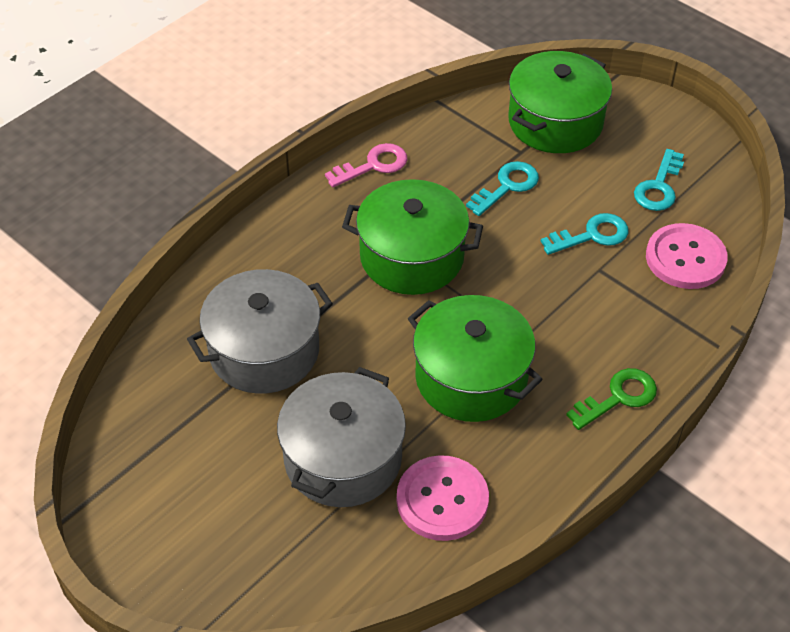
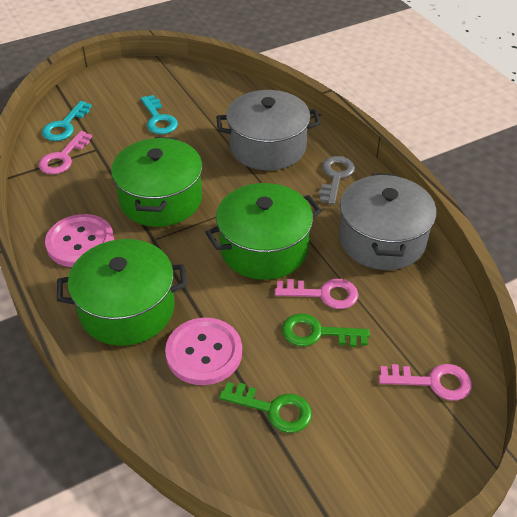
green key: 1 -> 2
grey key: 0 -> 1
pink key: 1 -> 3
turquoise key: 3 -> 2

